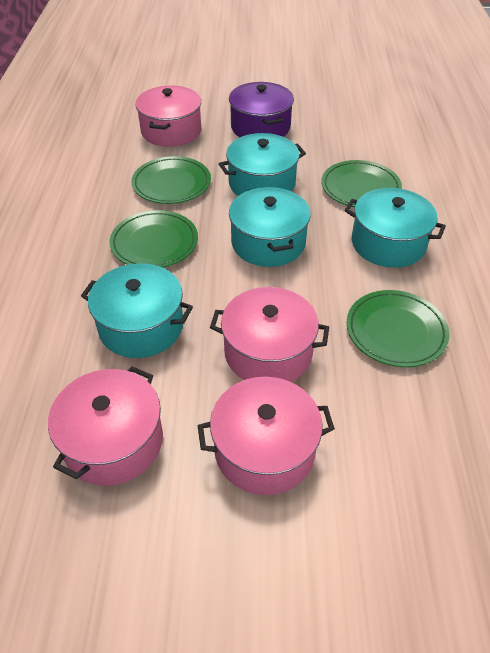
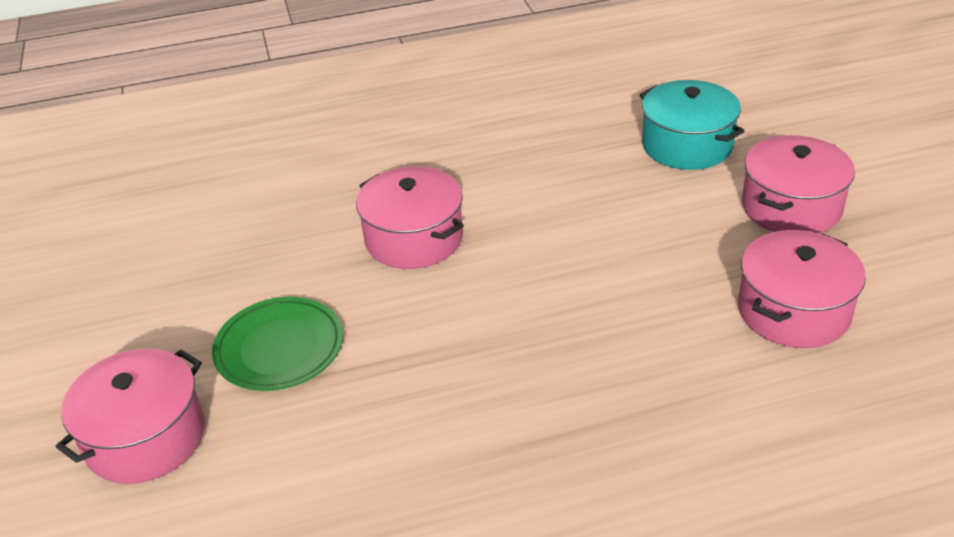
green plate: 4 -> 1
purple pot: 1 -> 0
turquoise pot: 4 -> 1

